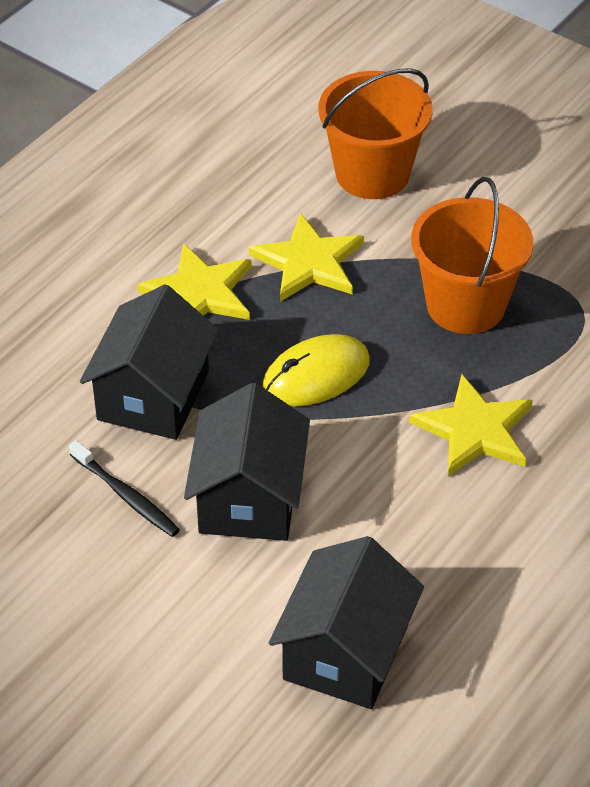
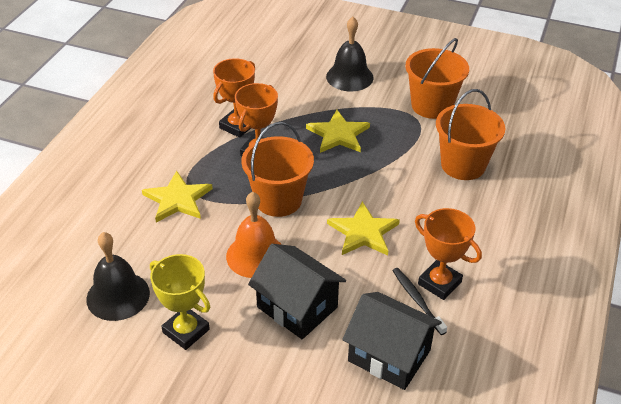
black bell: 0 -> 2
black house: 3 -> 2
orange bell: 0 -> 1
orange bucket: 2 -> 3
orange trophy: 0 -> 3
yellow mouse: 1 -> 0
yellow trophy: 0 -> 1

